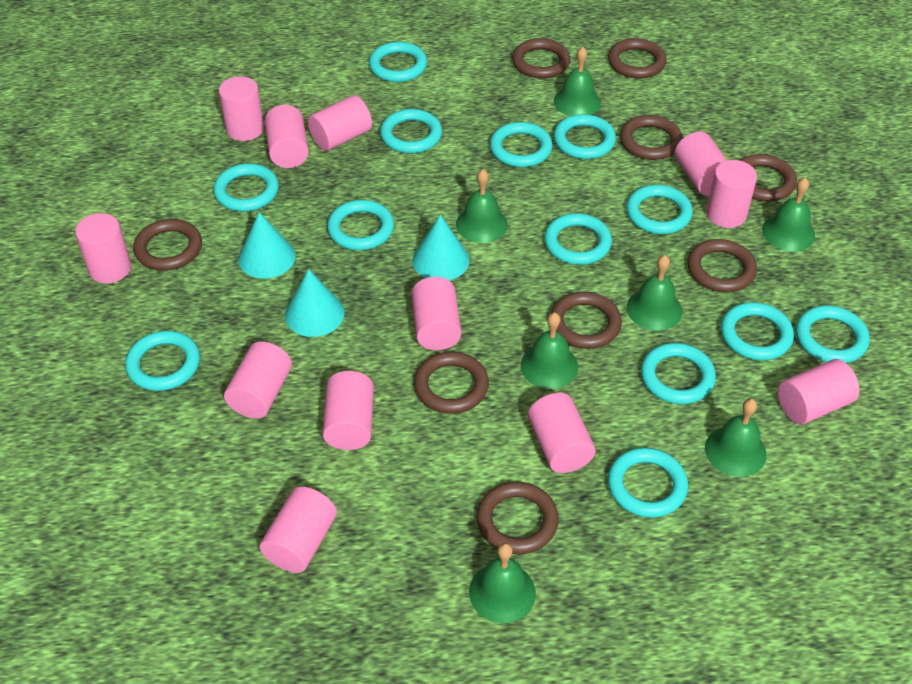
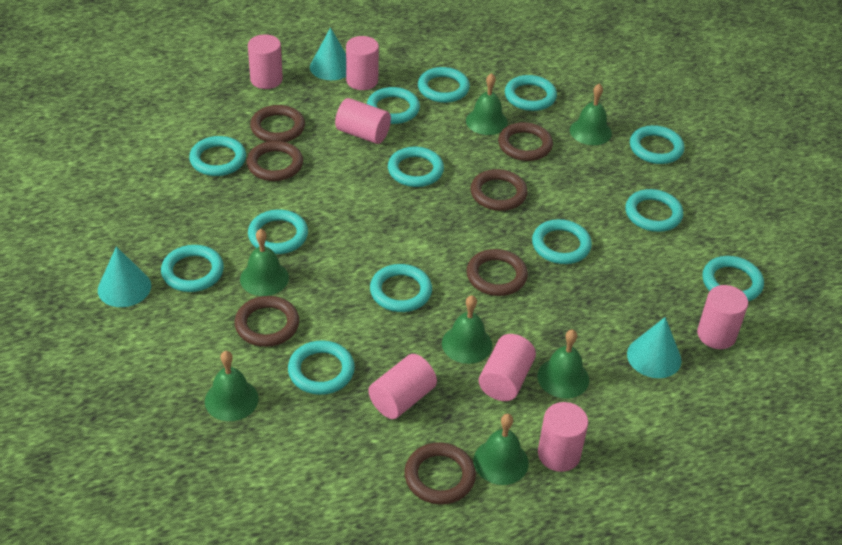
brown ring: 9 -> 7
pink cylinder: 12 -> 7

